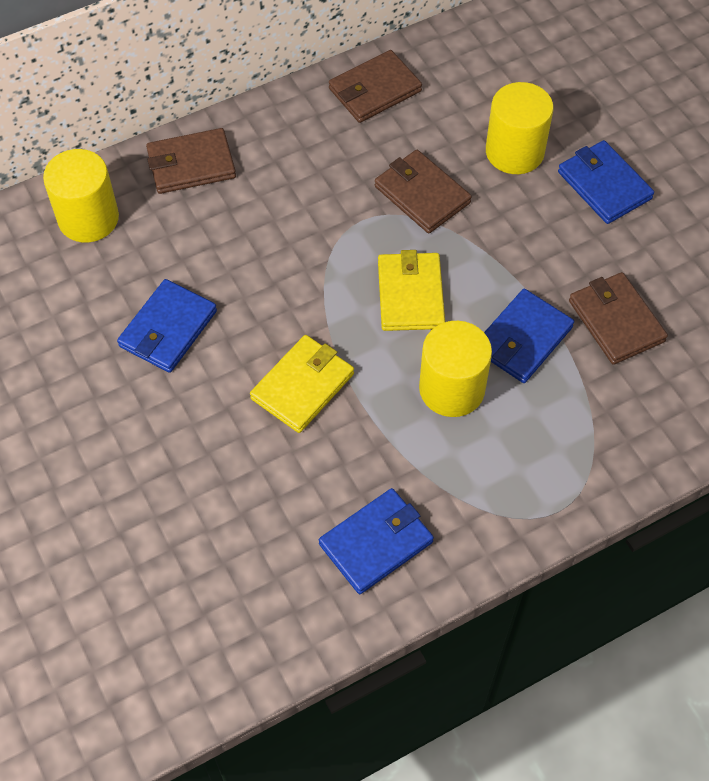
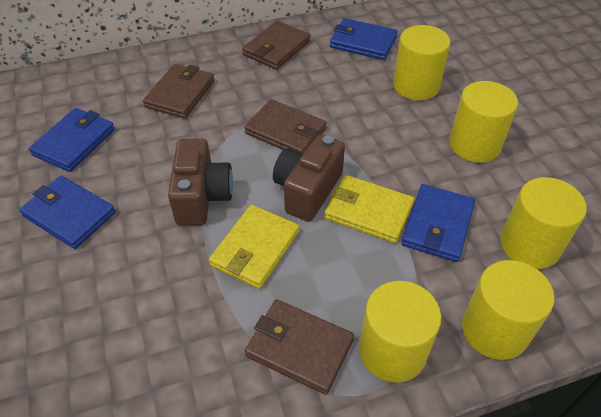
brown camera: 0 -> 2
yellow cylinder: 3 -> 5

